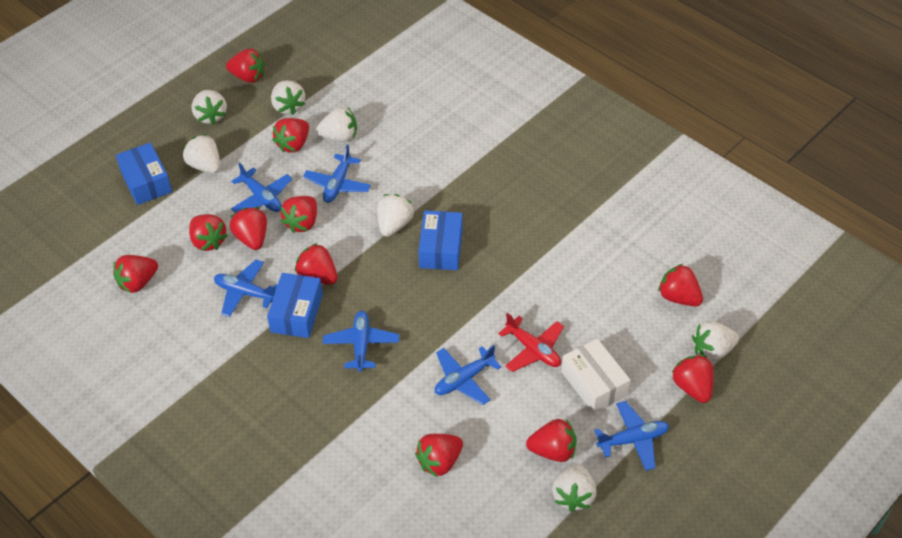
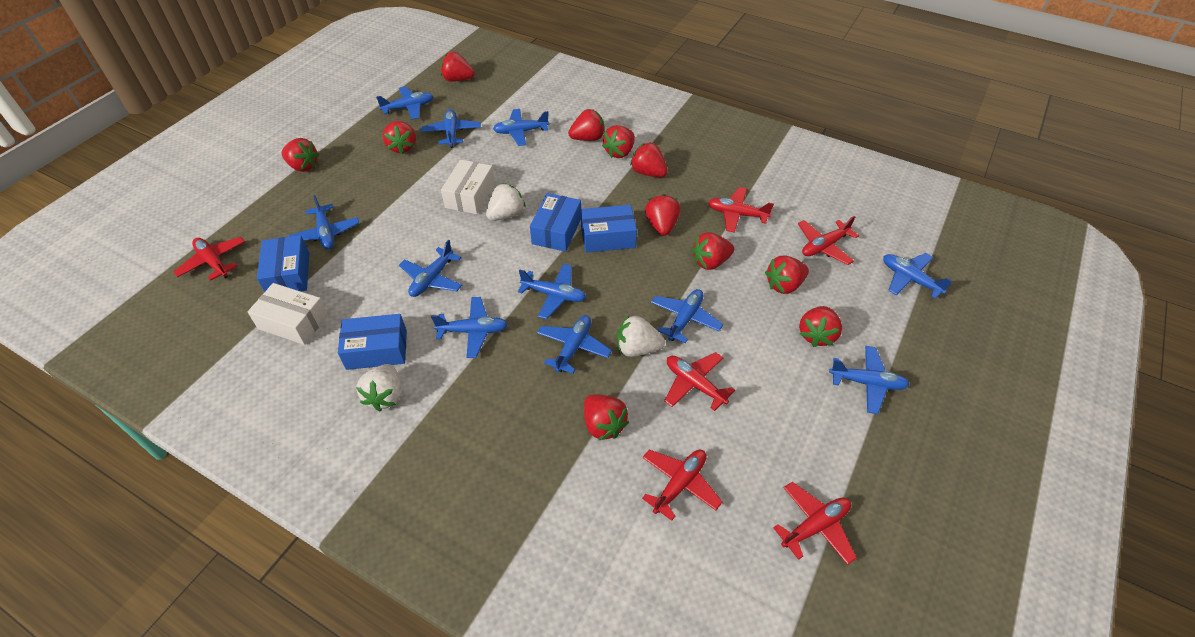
blue box: 3 -> 4
blue plane: 6 -> 11
red plane: 1 -> 6
white box: 1 -> 2
white strawberry: 7 -> 3

